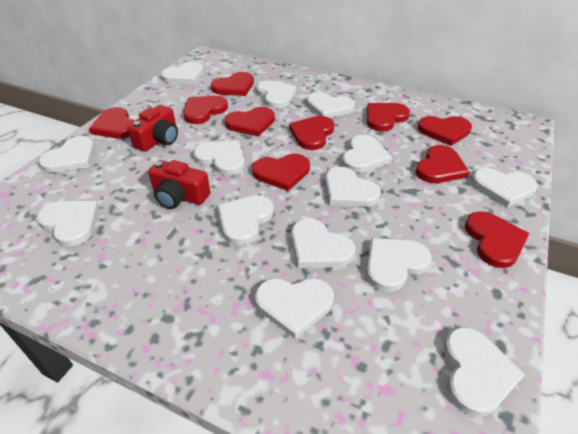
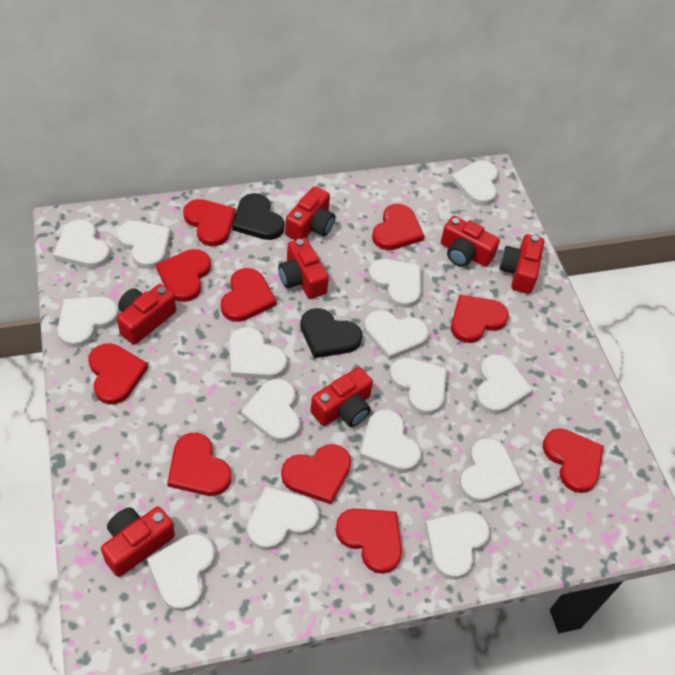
black heart: 0 -> 2
red camera: 2 -> 7
white heart: 14 -> 15

